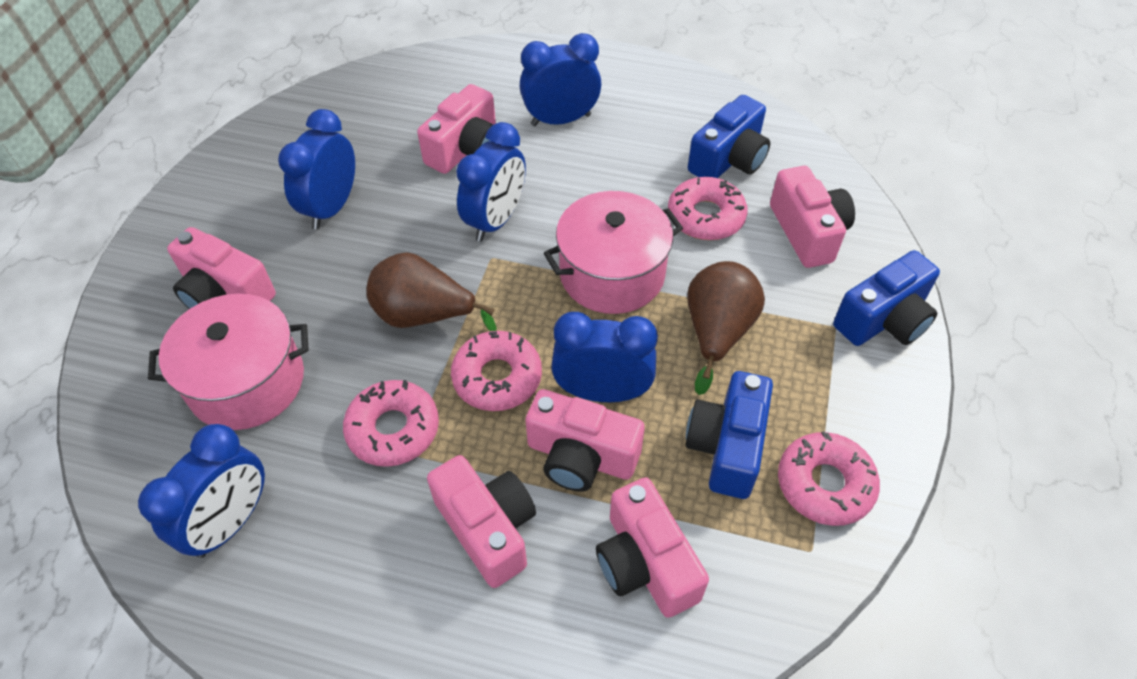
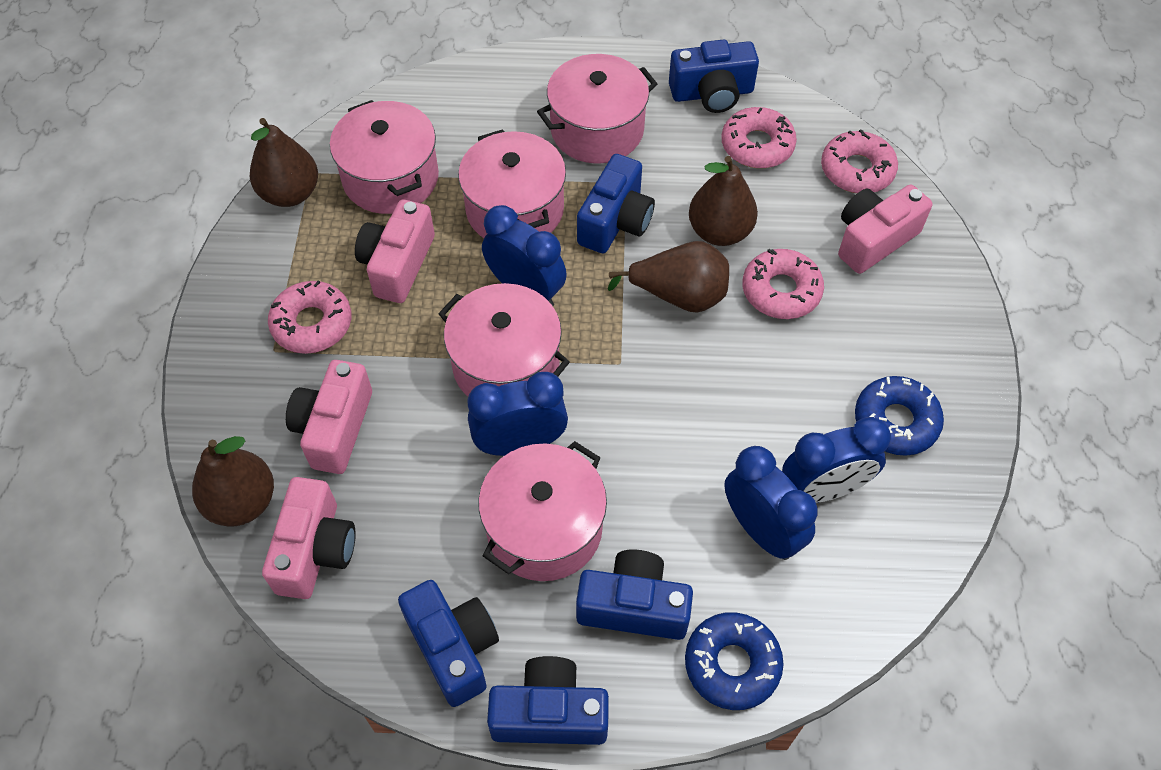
blue camera: 3 -> 5
blue clock: 5 -> 4
blue donut: 0 -> 2
brown pear: 2 -> 4
pink camera: 6 -> 4
pink pot: 2 -> 5

